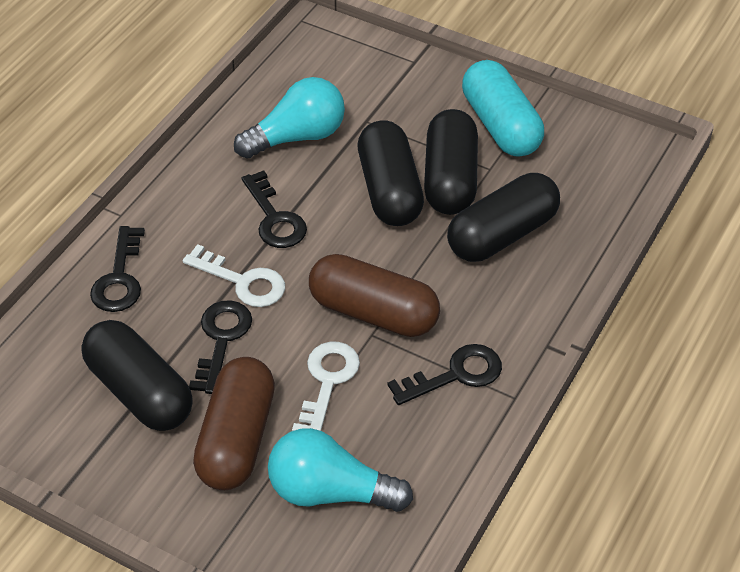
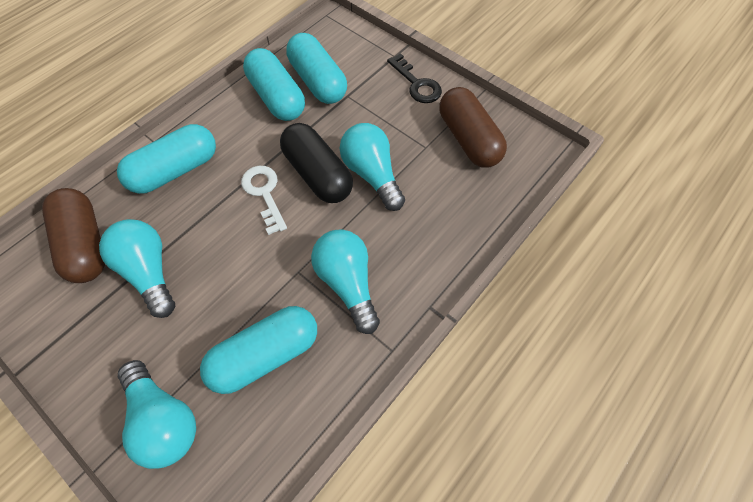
black capsule: 4 -> 1
black key: 4 -> 1
turquoise capsule: 1 -> 4
turquoise light bulb: 2 -> 4
white key: 2 -> 1

